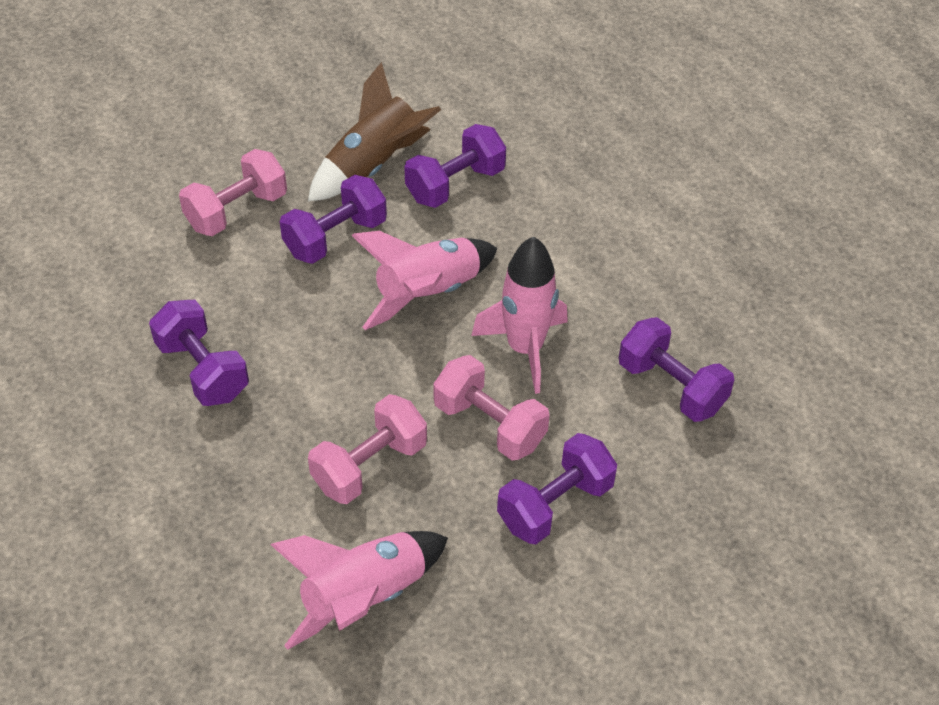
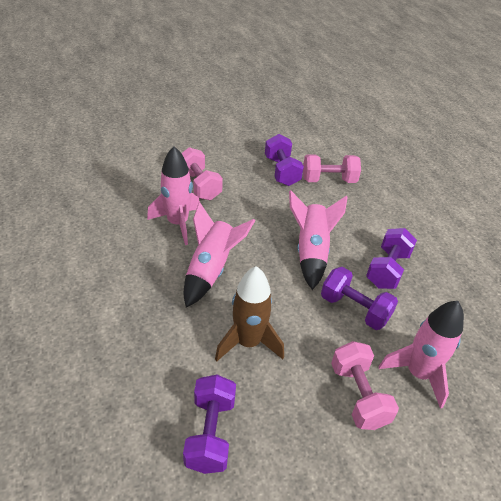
pink rocket: 3 -> 4
purple dumbbell: 5 -> 4

